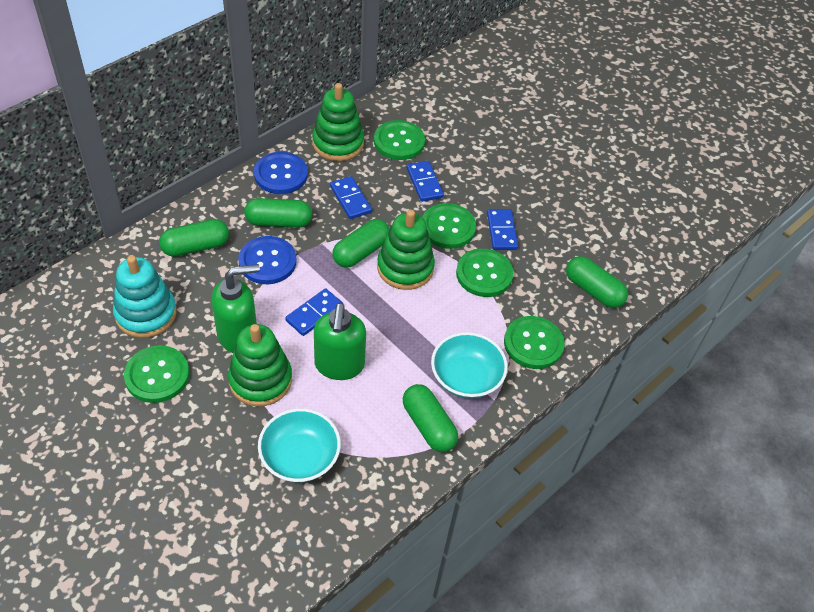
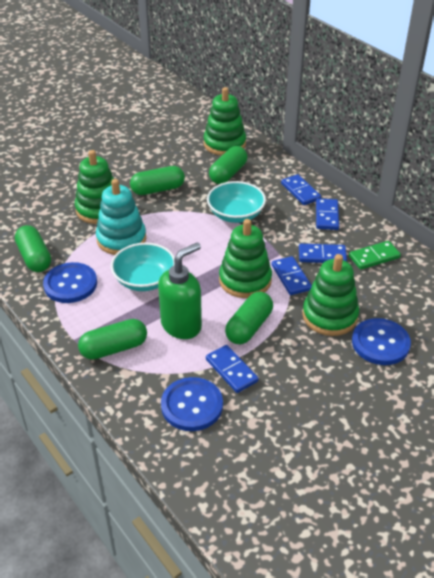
blue button: 2 -> 3
blue domino: 4 -> 5
green button: 5 -> 0
green domino: 0 -> 1
green soap dispenser: 2 -> 1
green stacking toy: 3 -> 4

